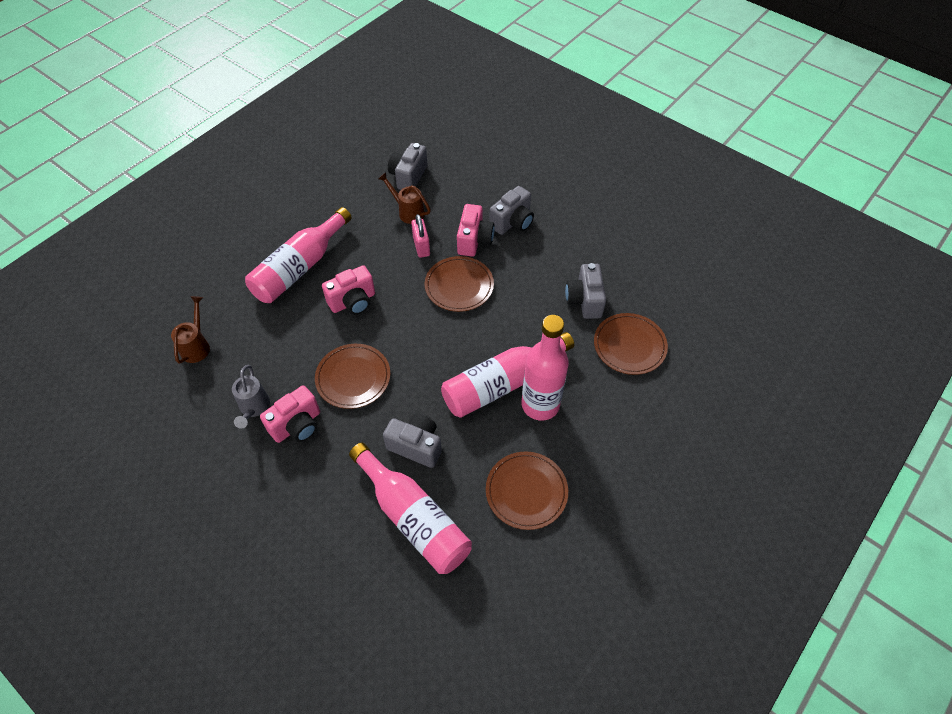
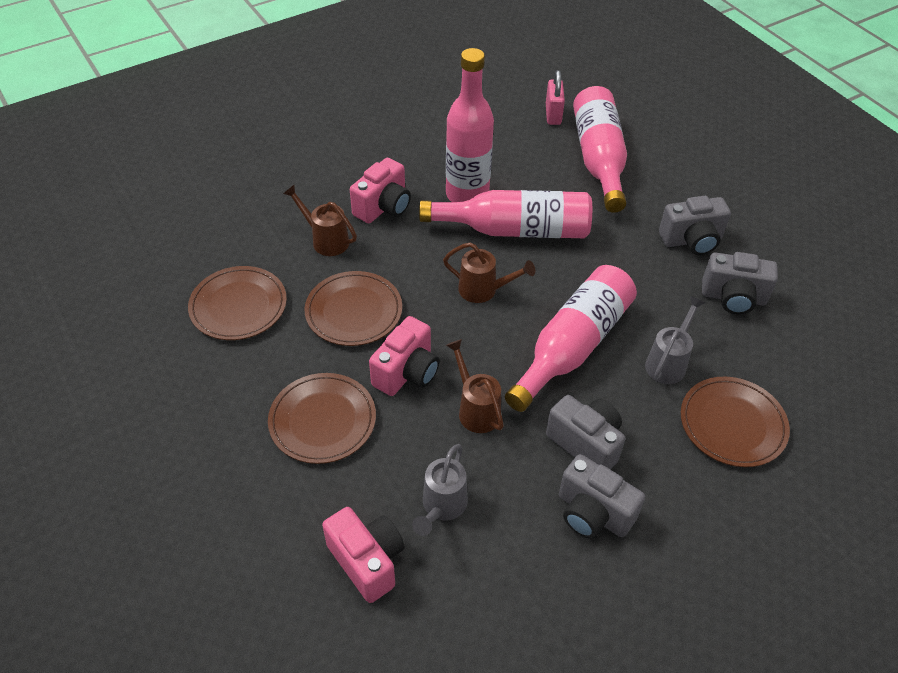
brown watering can: 2 -> 3
grey watering can: 1 -> 2

